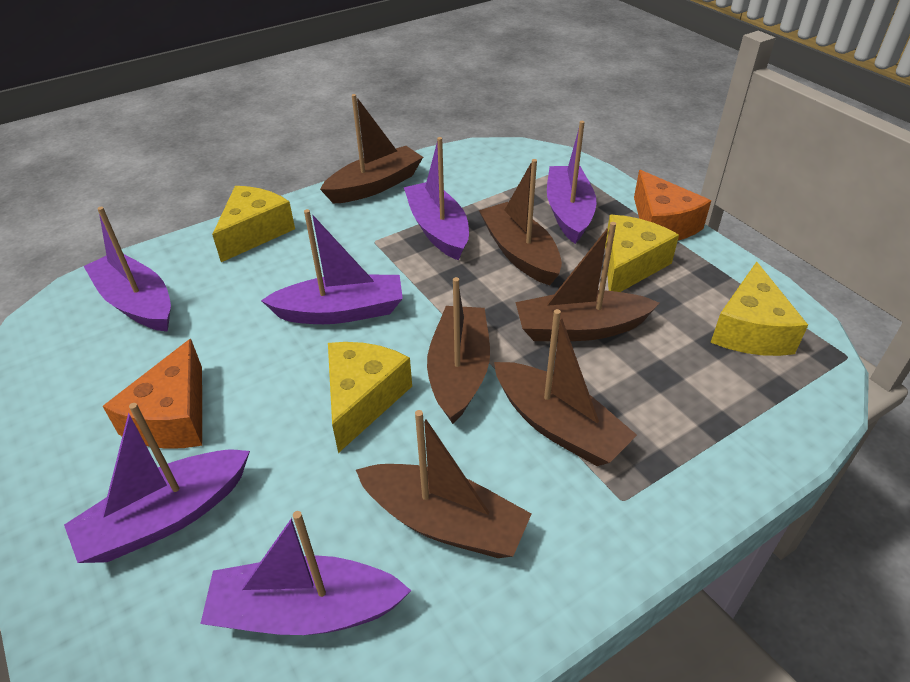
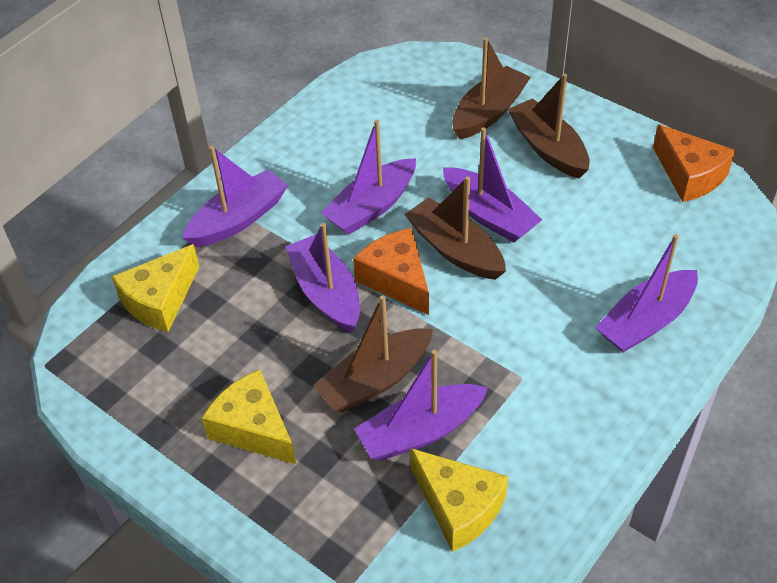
brown boat: 6 -> 4
yellow cheese: 4 -> 3

